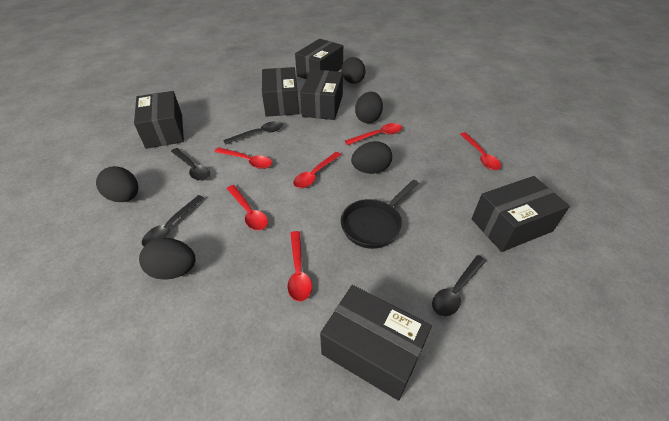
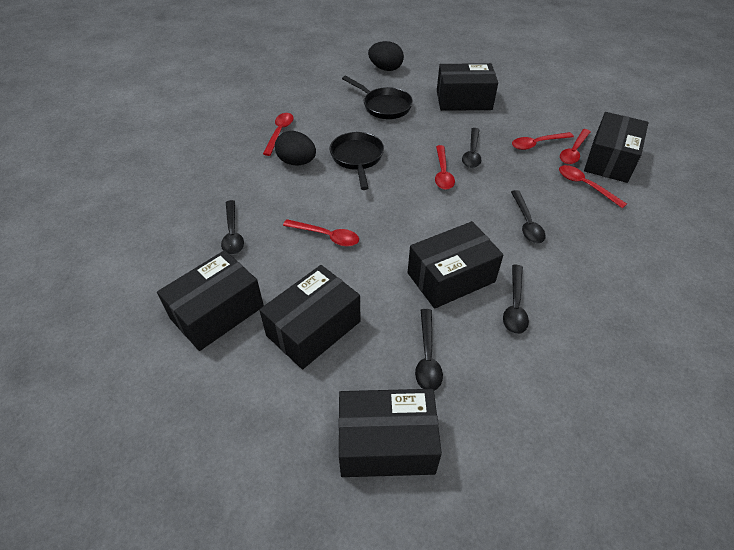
black egg: 5 -> 2
black pan: 1 -> 2
black spoon: 4 -> 5

